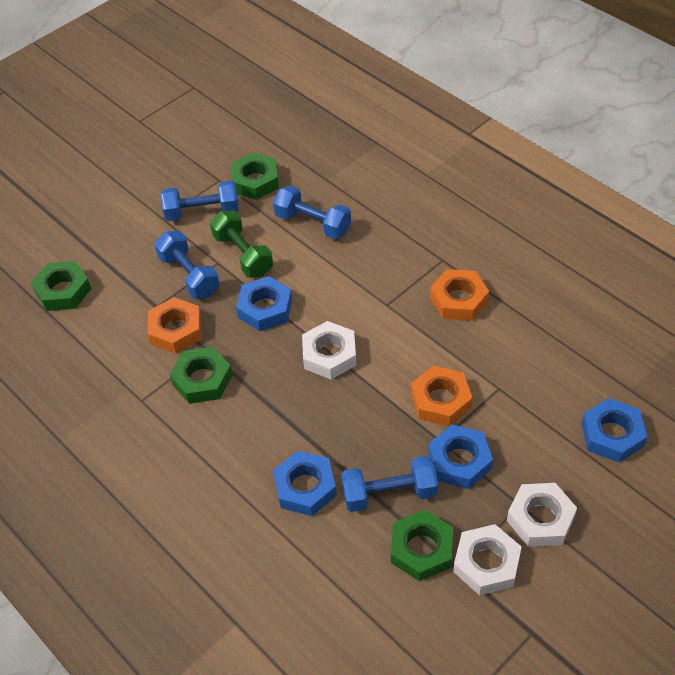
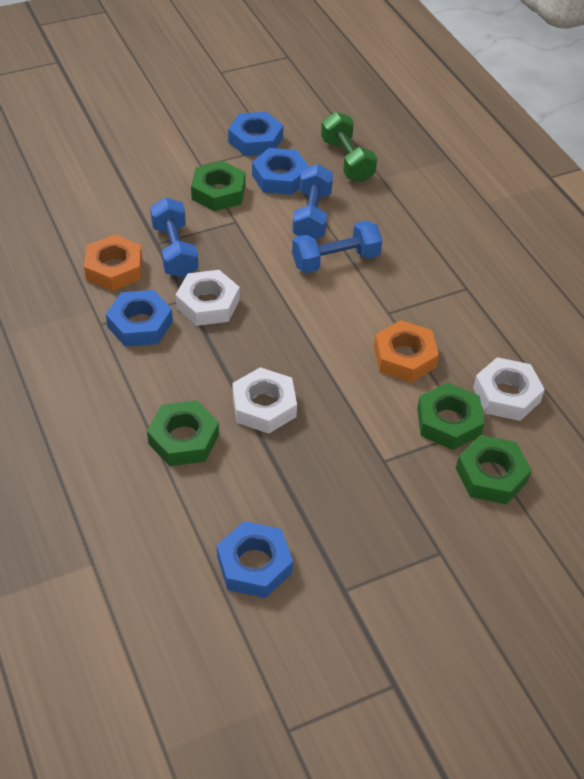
blue dumbbell: 4 -> 3
orange nut: 3 -> 2

